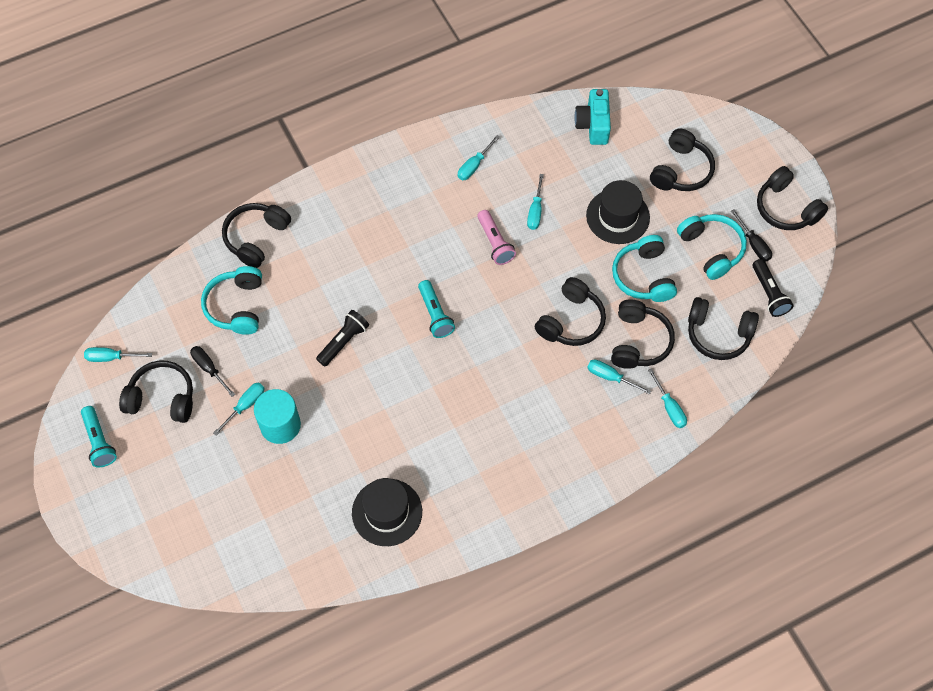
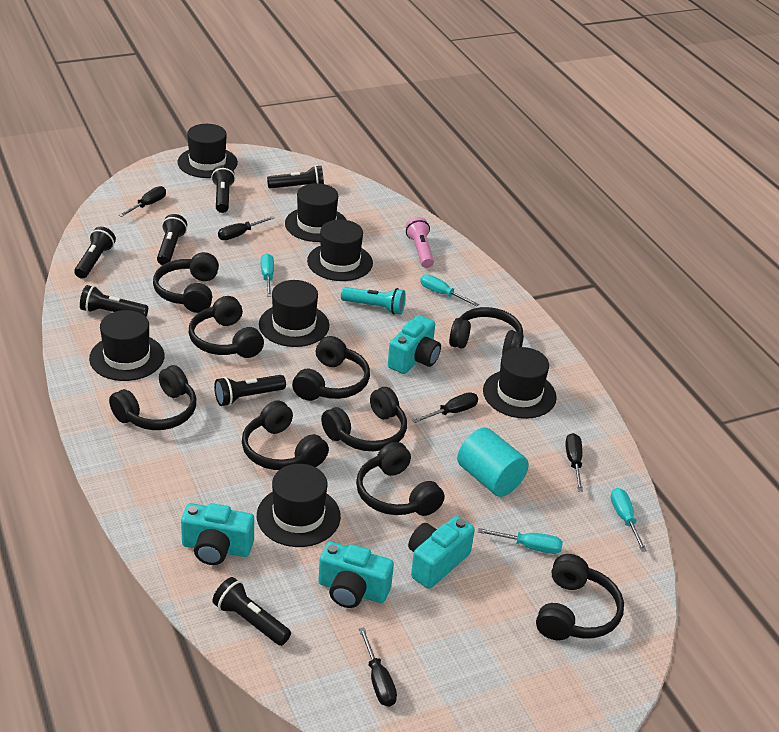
black flashlight: 2 -> 7
black hat: 2 -> 7
black headphones: 7 -> 9
black screwdriver: 2 -> 5
turquoise camera: 1 -> 4
turquoise flashlight: 2 -> 1
turquoise headphones: 3 -> 0
turquoise screwdriver: 6 -> 4

